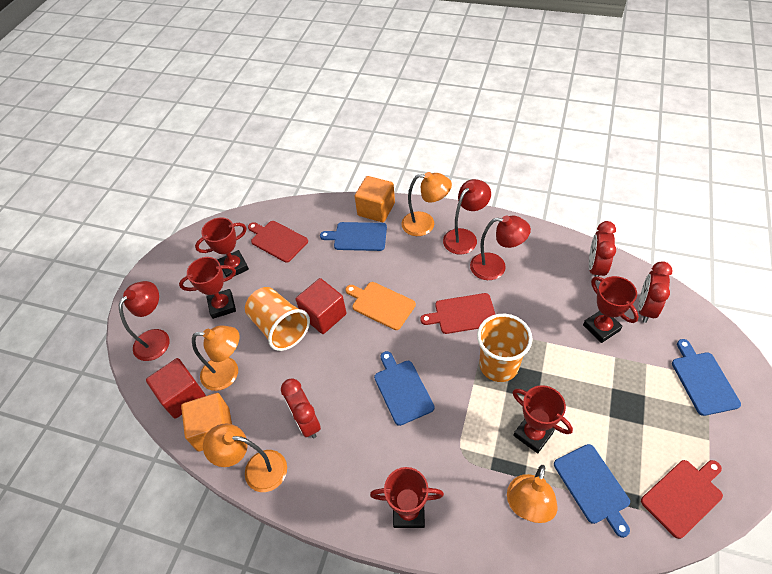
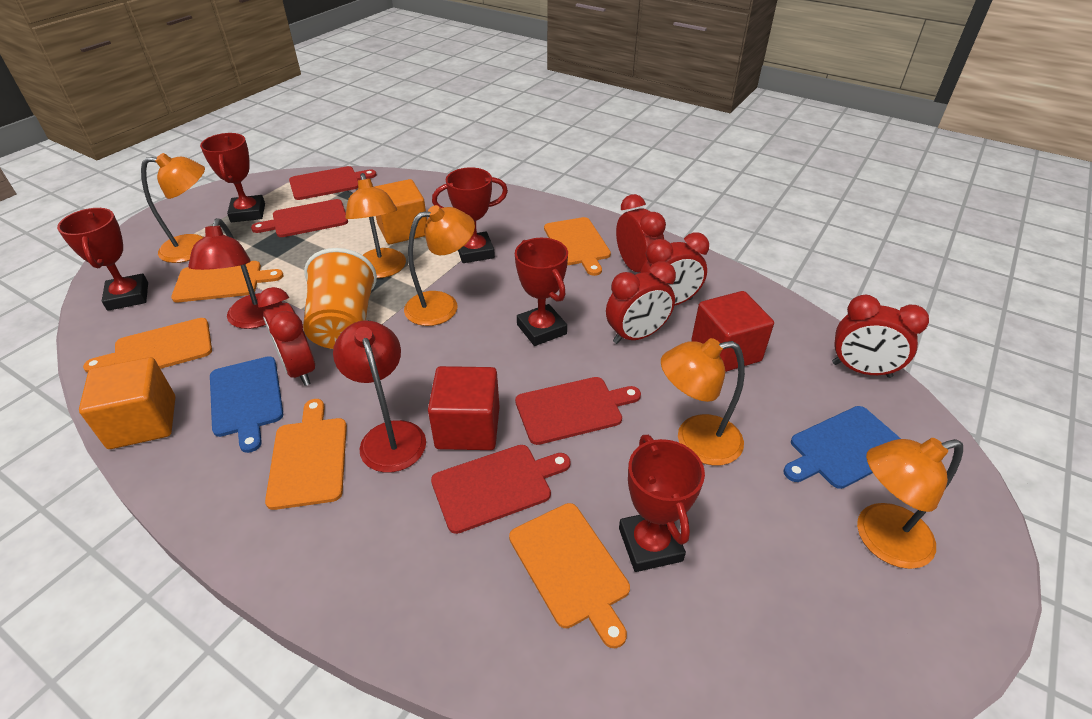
blue cutting board: 4 -> 2
orange cup: 2 -> 1
orange cutting board: 1 -> 5
orange lamp: 4 -> 5
red clock: 3 -> 5
red cutting board: 3 -> 4
red lamp: 3 -> 2

